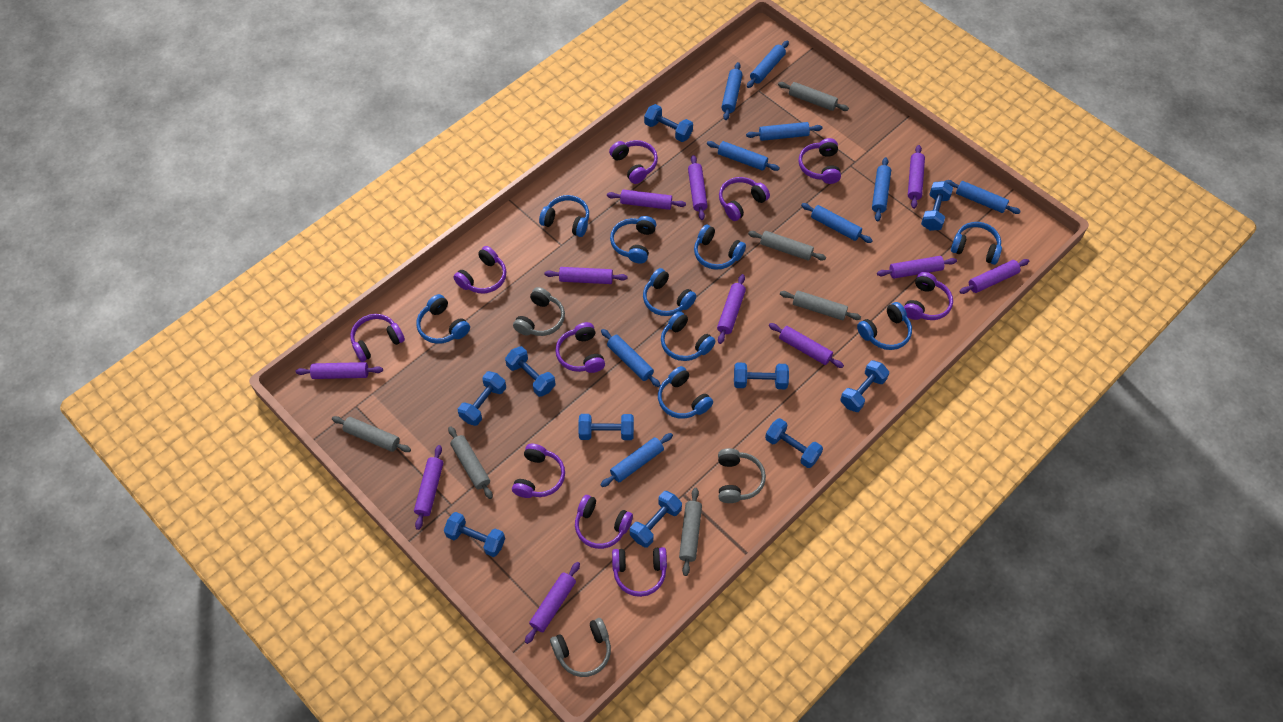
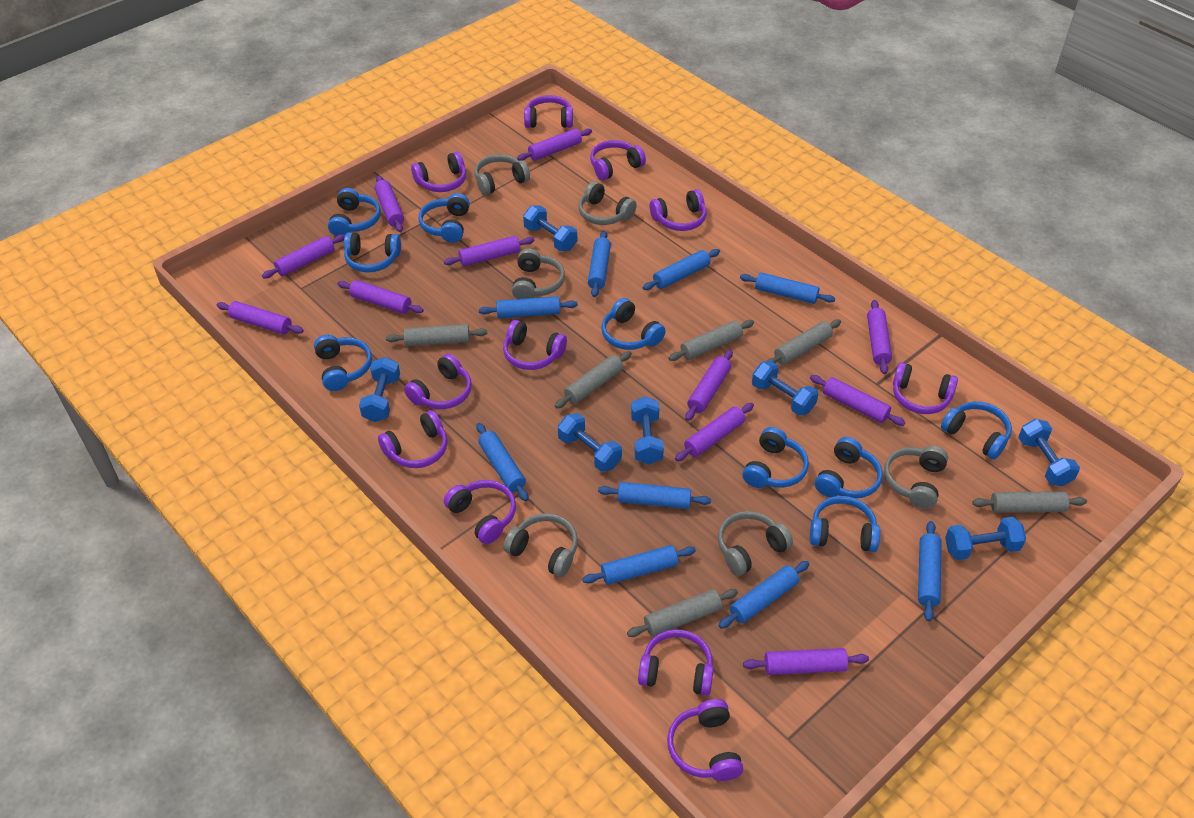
blue dumbbell: 10 -> 7
grey headphones: 3 -> 6
purple headphones: 10 -> 11

